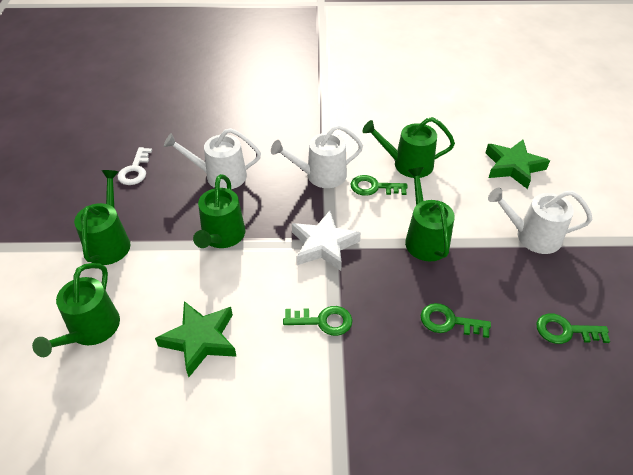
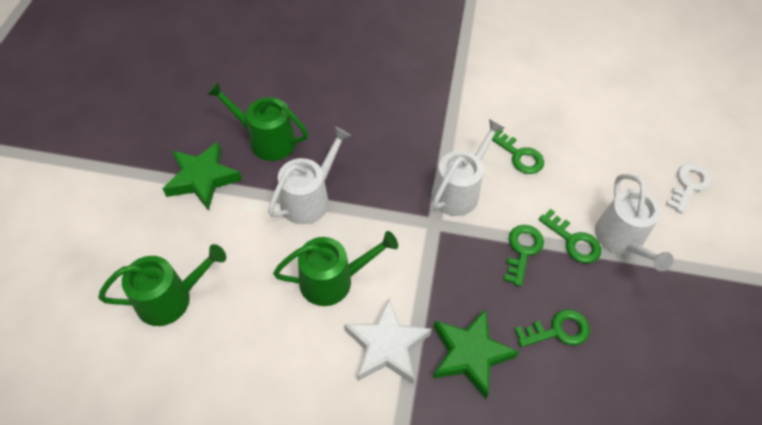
green watering can: 5 -> 3

